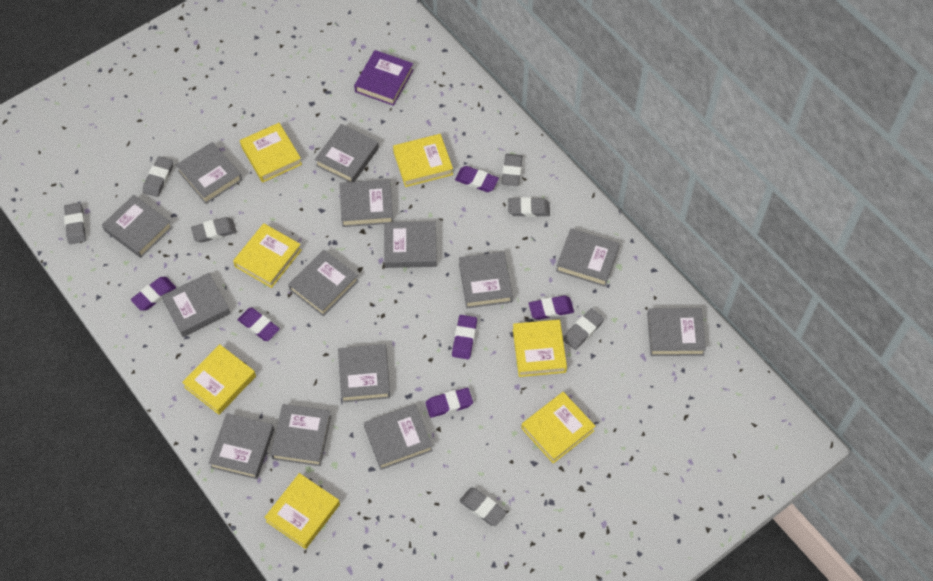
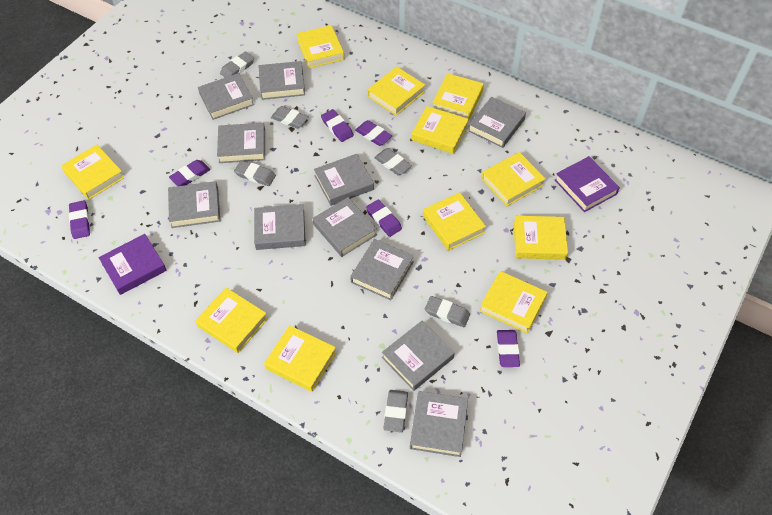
grey book: 14 -> 11
grey eraser: 7 -> 6
purple book: 1 -> 2
yellow book: 7 -> 11

